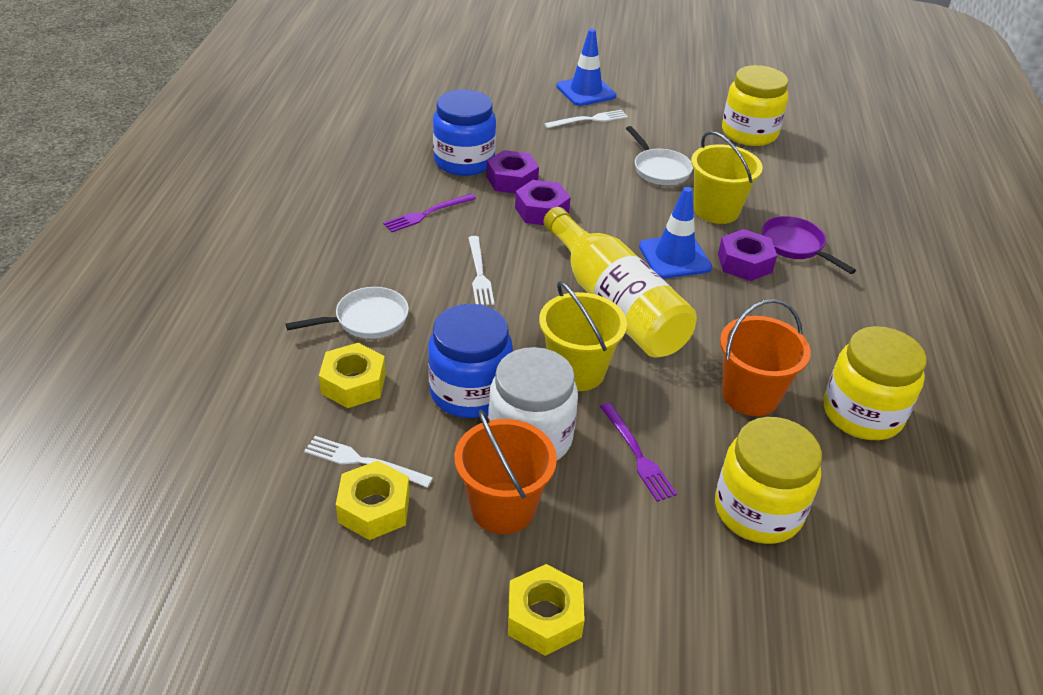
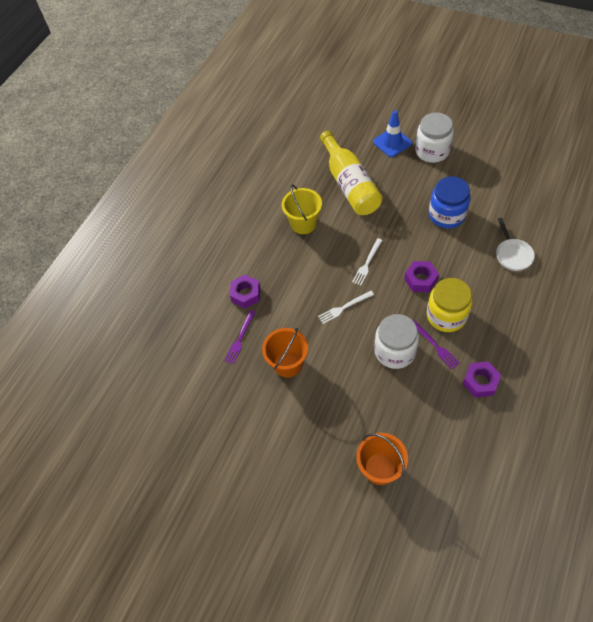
blue jar: 2 -> 1
blue traffic cone: 2 -> 1
purple pan: 1 -> 0
white fork: 3 -> 2
white jar: 1 -> 2
white pan: 2 -> 1
yellow bucket: 2 -> 1
yellow jar: 3 -> 1
yellow nut: 3 -> 0

